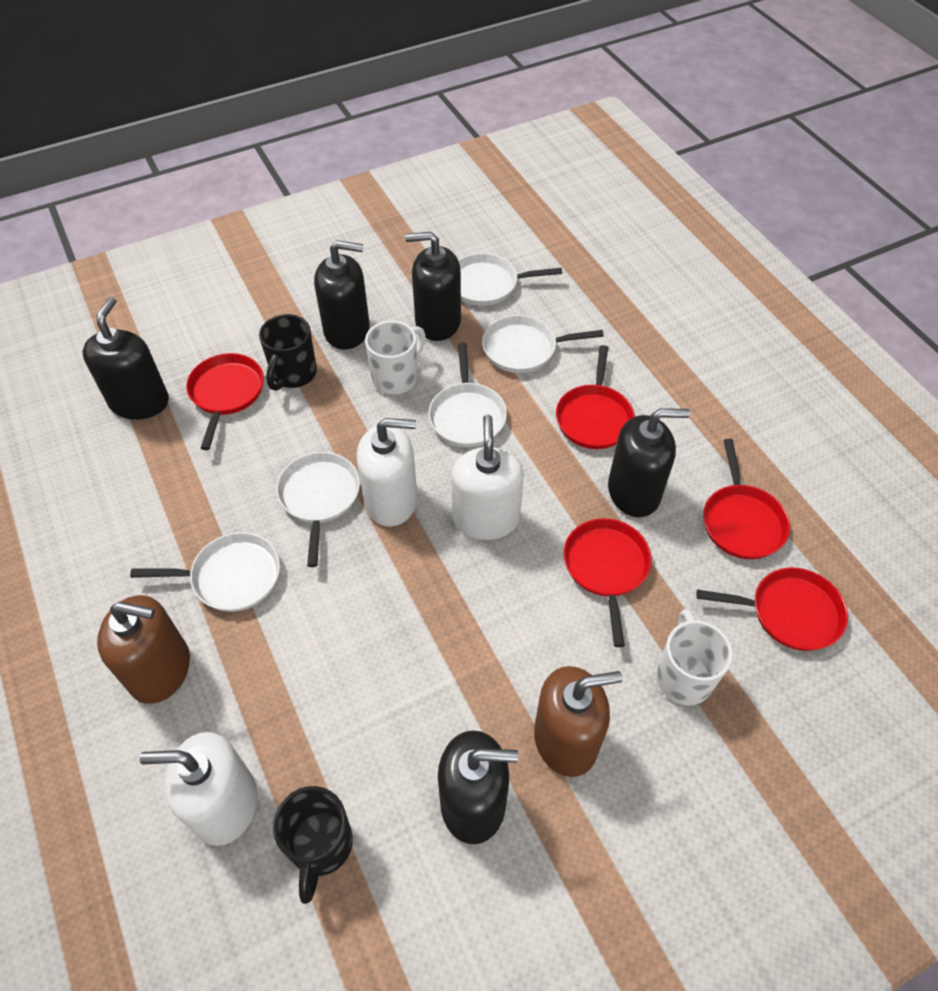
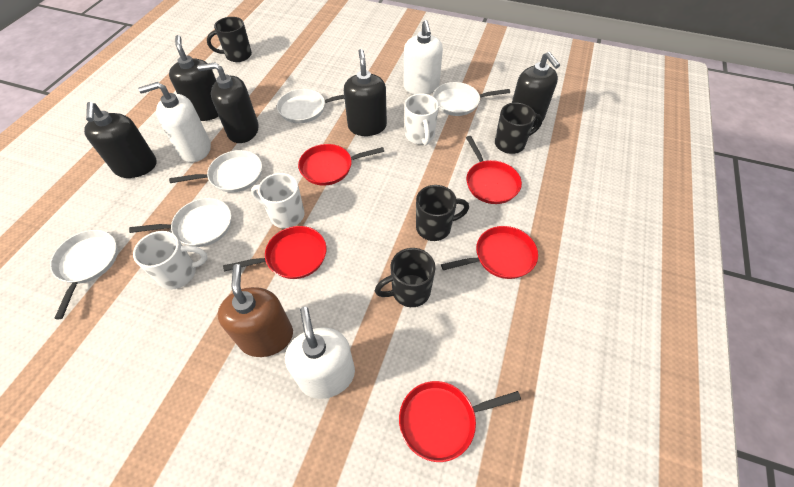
black mug: 2 -> 4
brown soap dispenser: 2 -> 1
white mug: 2 -> 3

